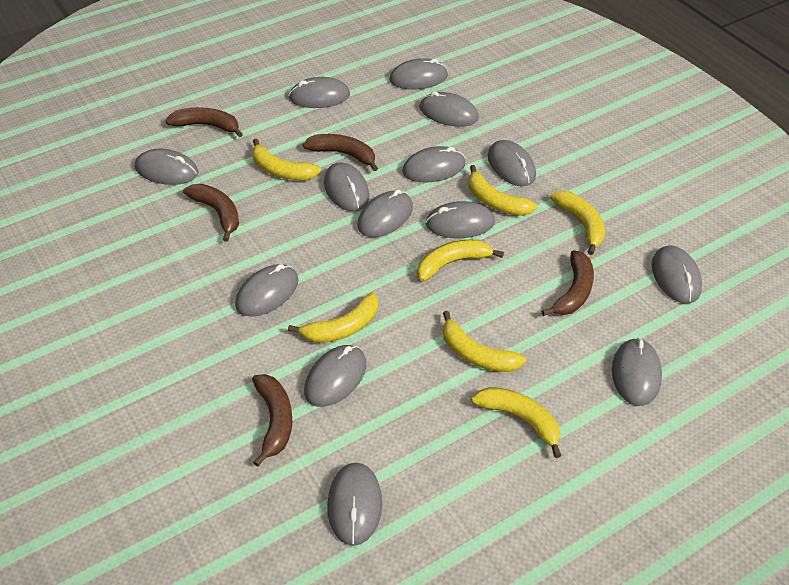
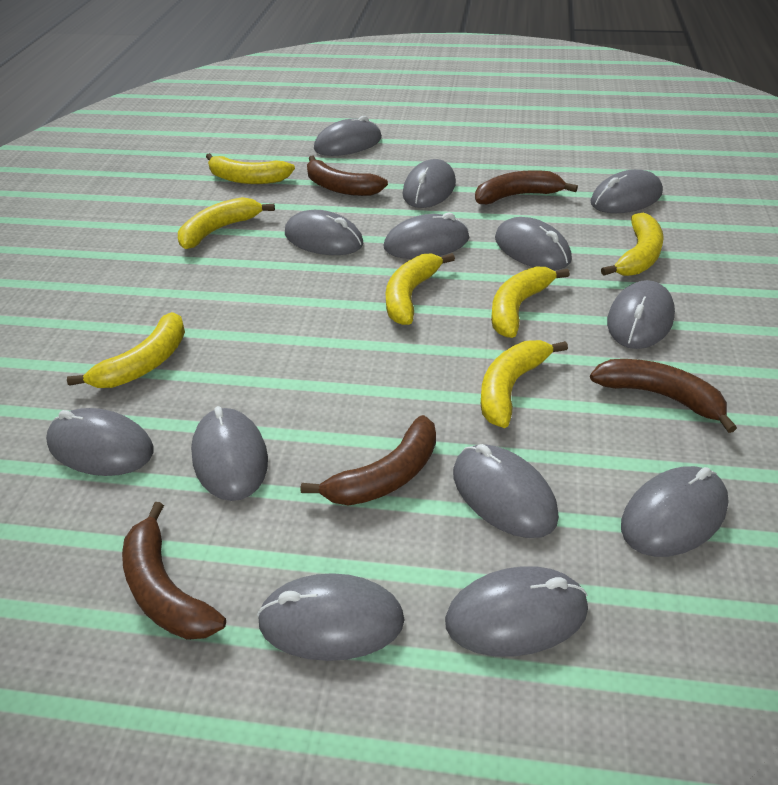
grey mouse: 14 -> 13

